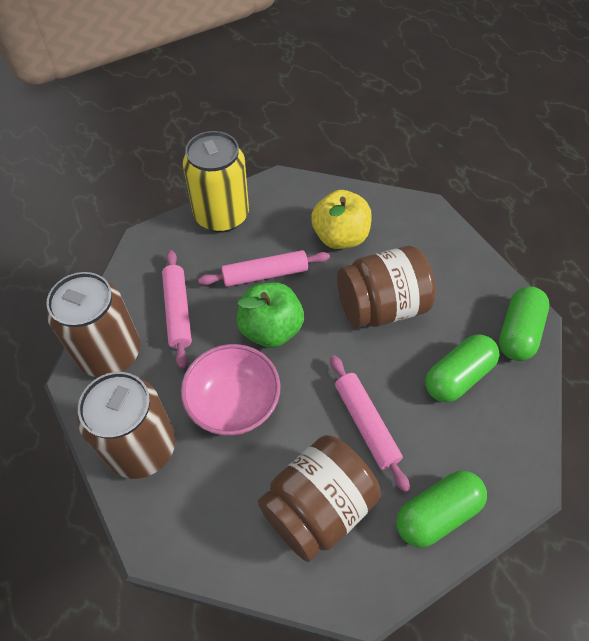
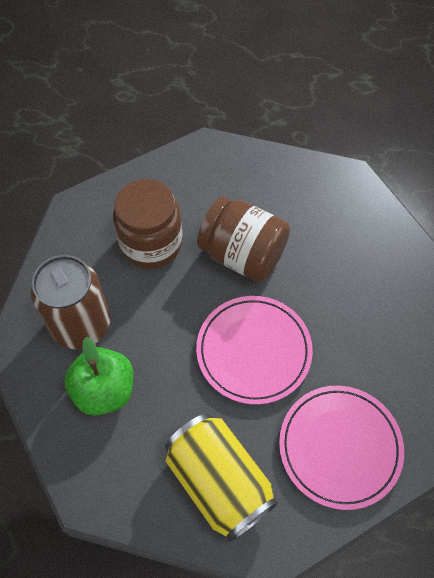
brown can: 2 -> 1
green capsule: 3 -> 0
pink bowl: 1 -> 0
pink plate: 0 -> 2
pink rolling pin: 3 -> 0
yellow apple: 1 -> 0

